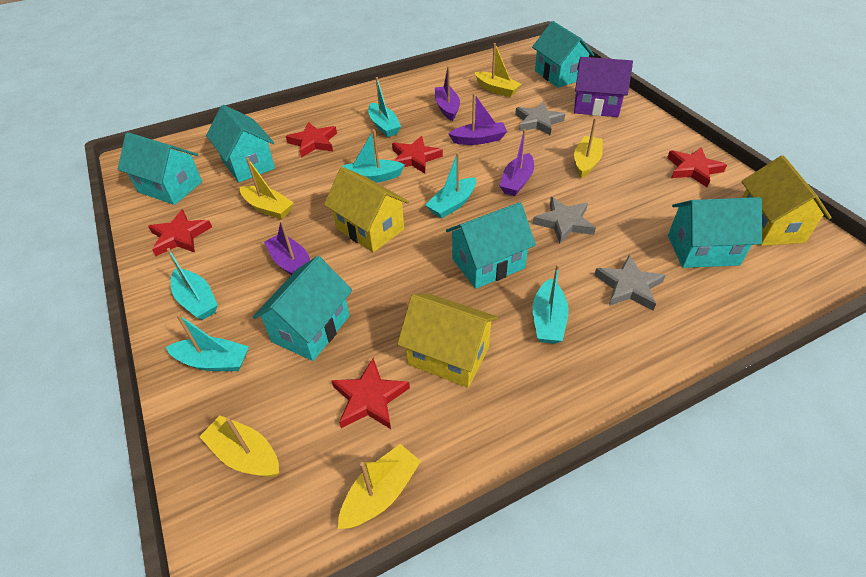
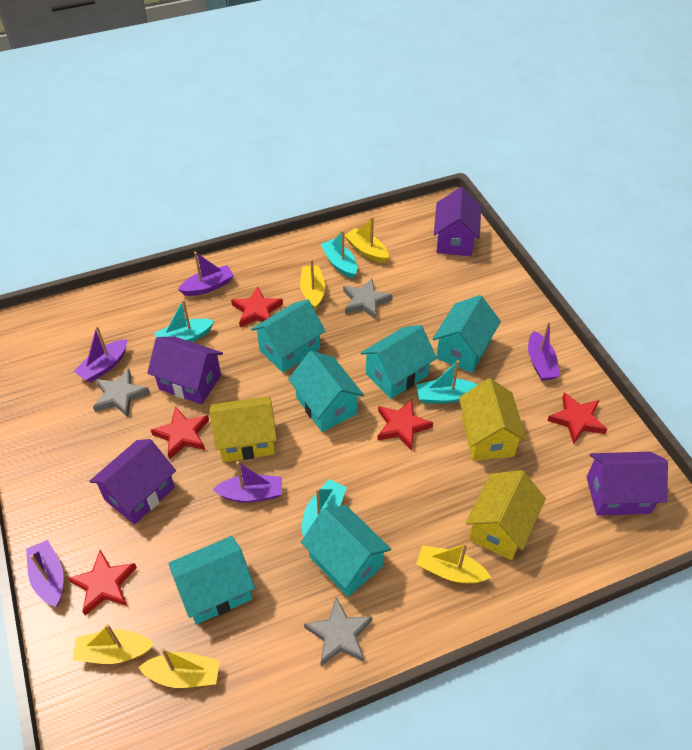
purple boat: 4 -> 5
purple house: 1 -> 4
turquoise boat: 6 -> 4

